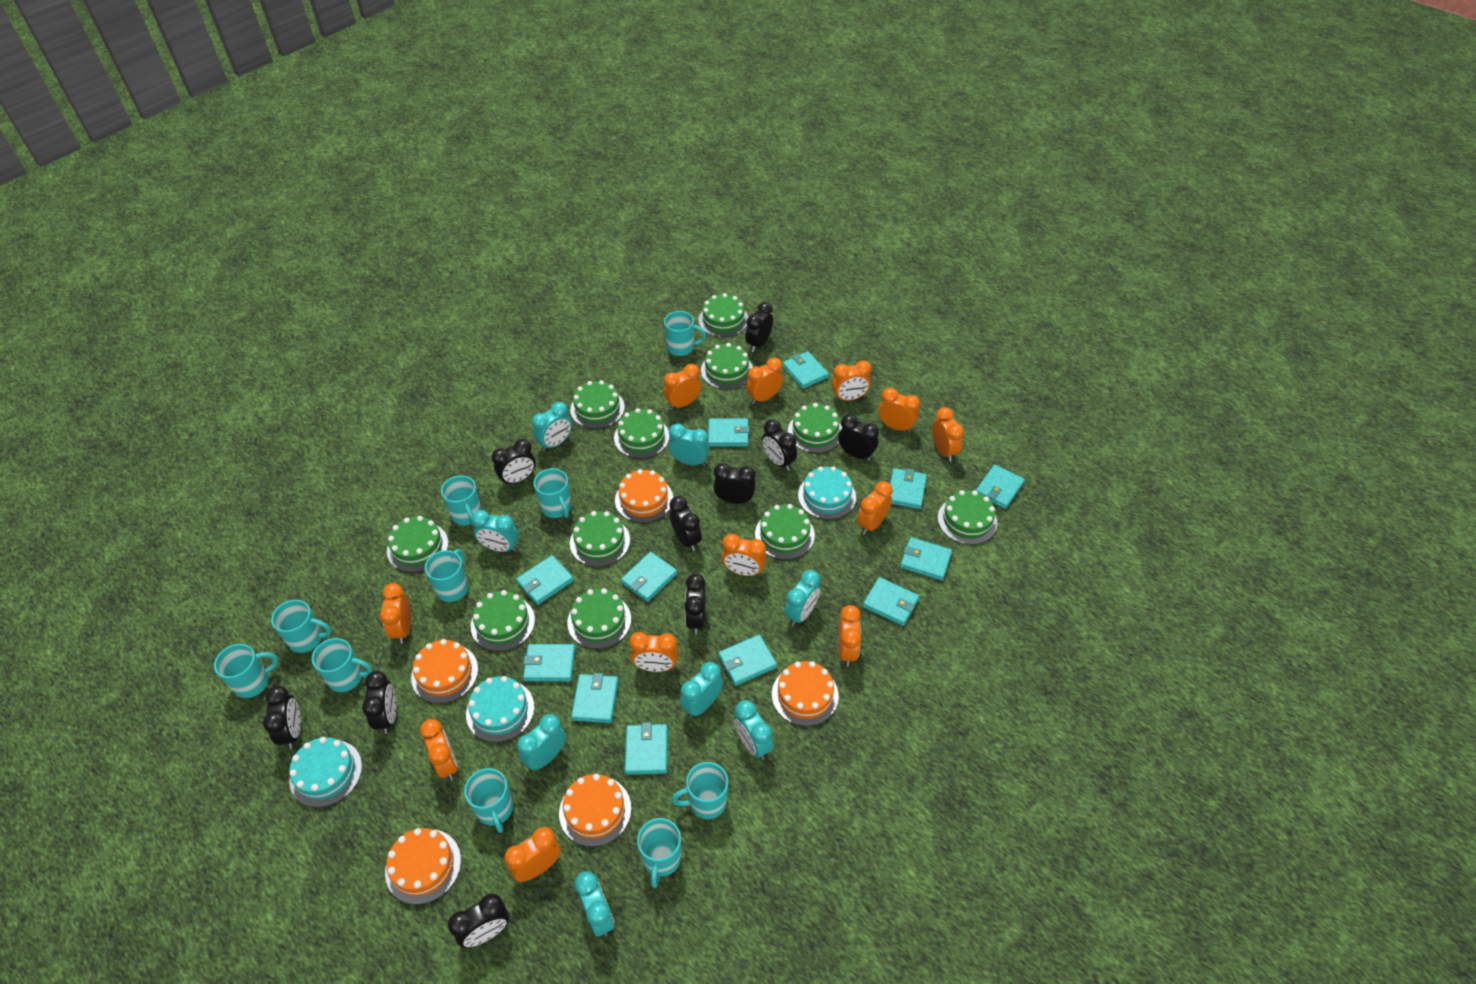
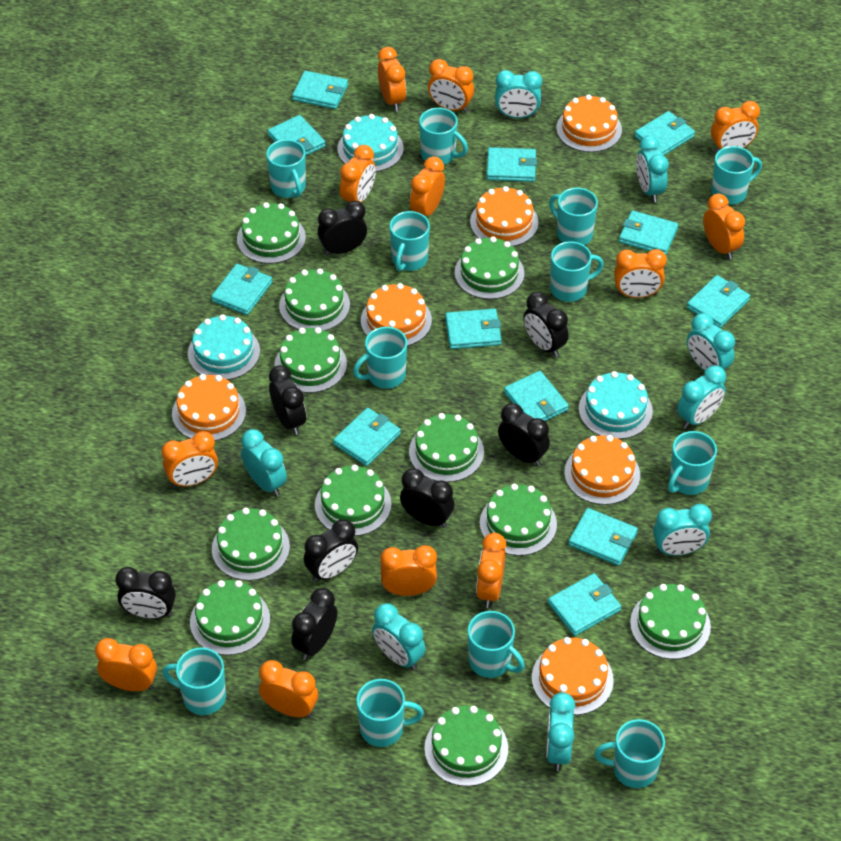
black clock: 10 -> 8
orange cake: 5 -> 6
turquoise mug: 10 -> 12

